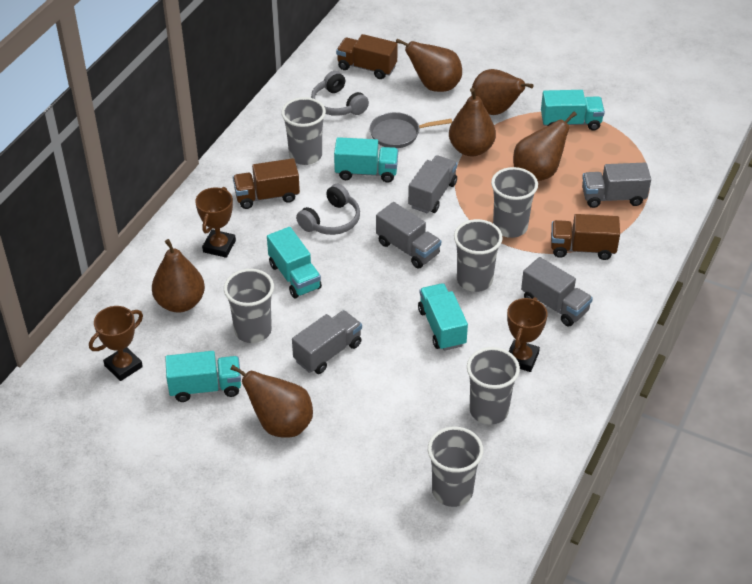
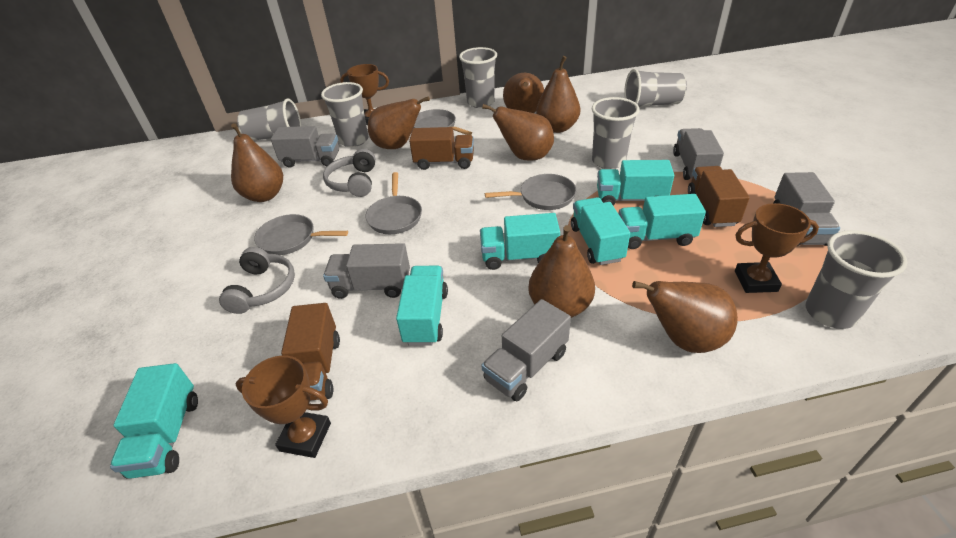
brown pear: 6 -> 7
grey pan: 1 -> 4
turquoise truck: 5 -> 6

